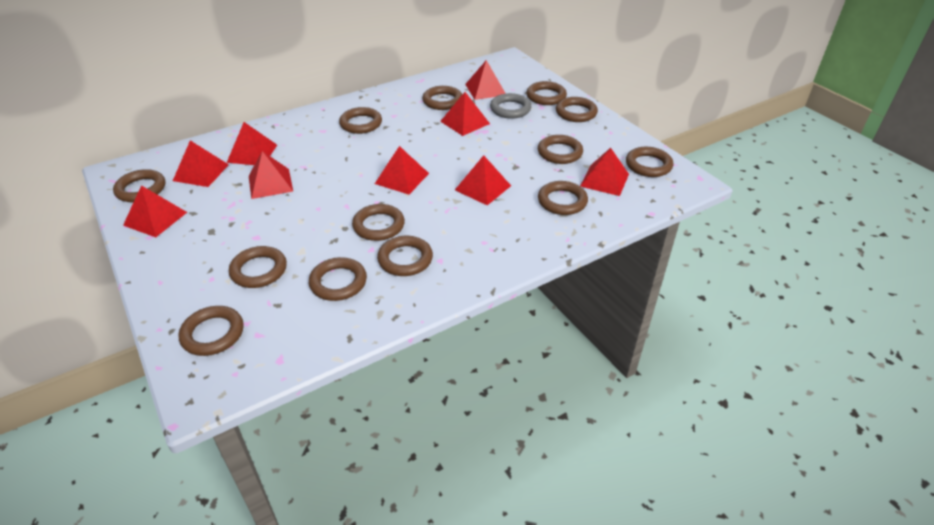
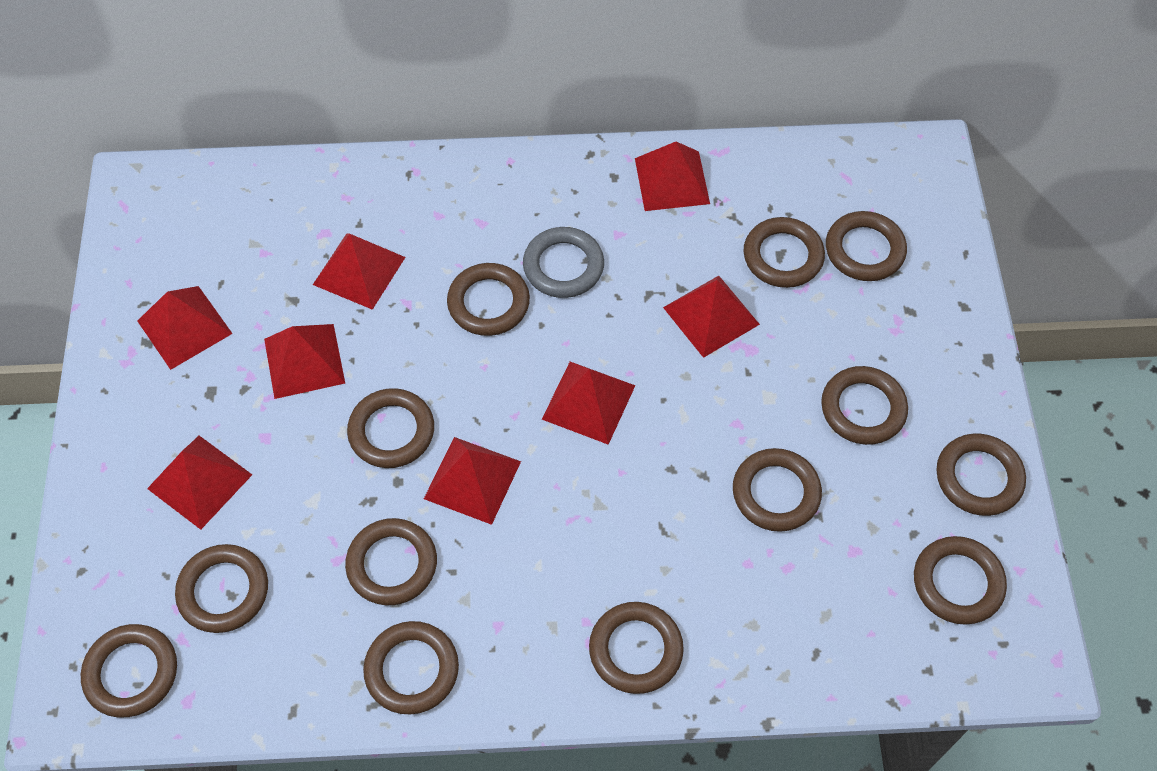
red pyramid: 9 -> 8

